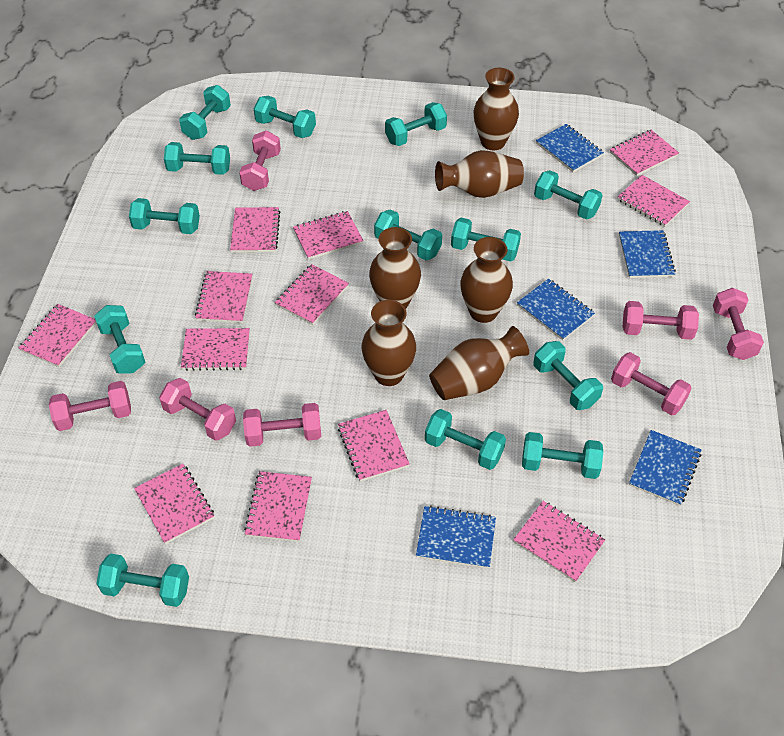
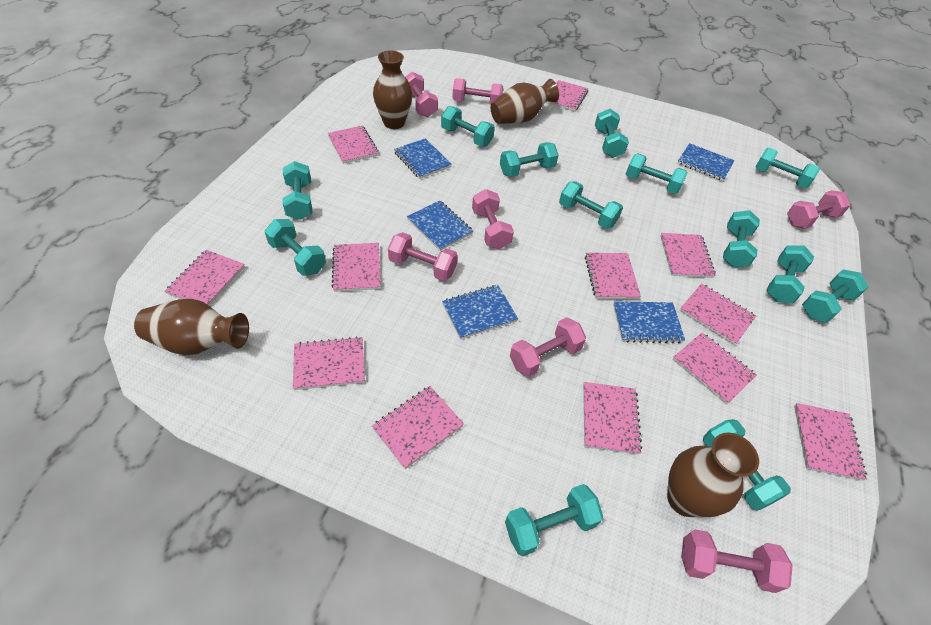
brown vase: 6 -> 4

